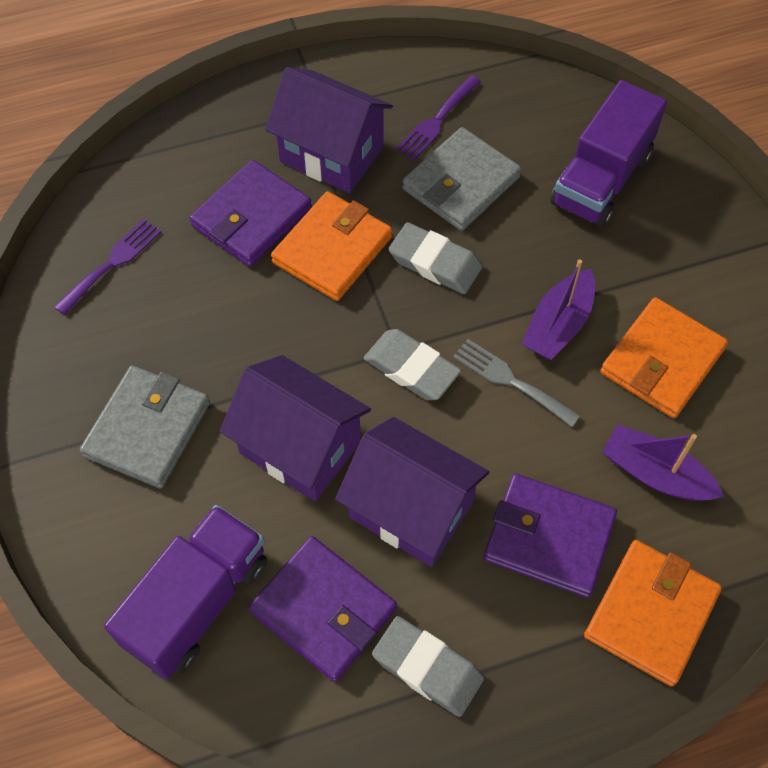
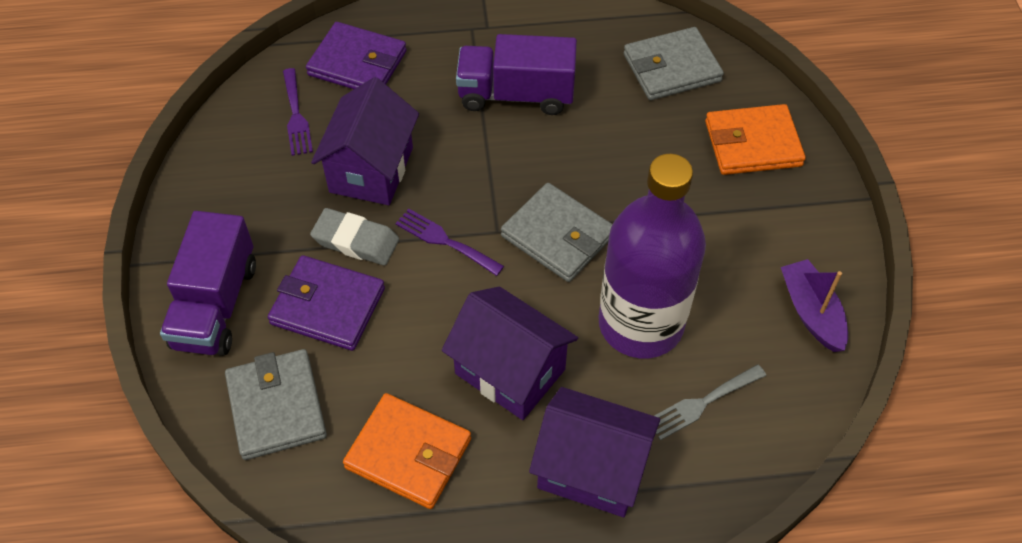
grey eraser: 3 -> 1
grey wallet: 2 -> 3
orange wallet: 3 -> 2
purple boat: 2 -> 1
purple bottle: 0 -> 1
purple wallet: 3 -> 2

